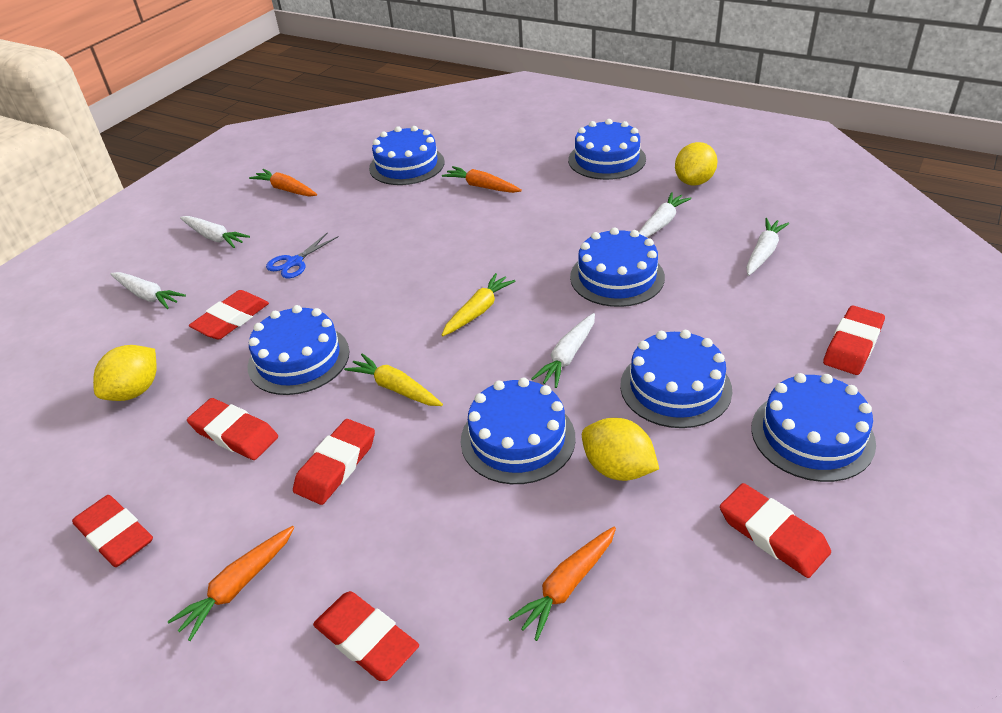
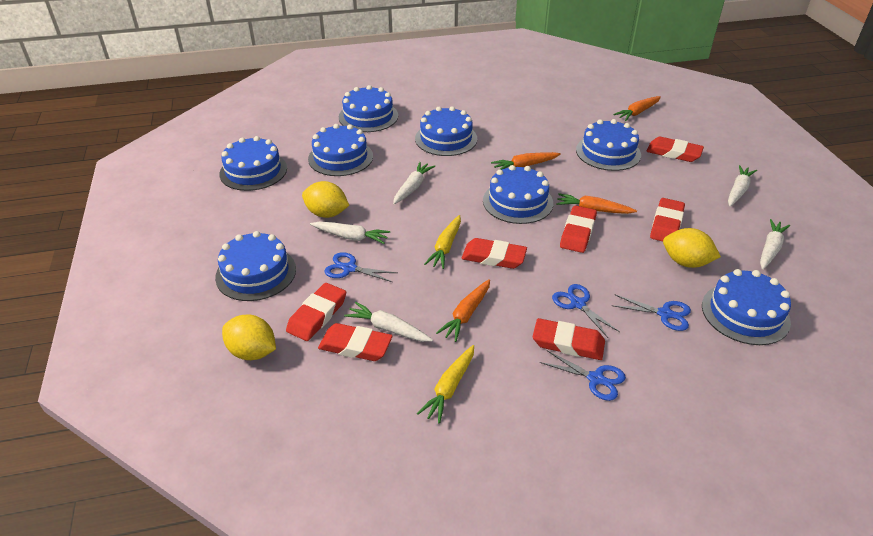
blue cake: 7 -> 8
blue scissors: 1 -> 4

